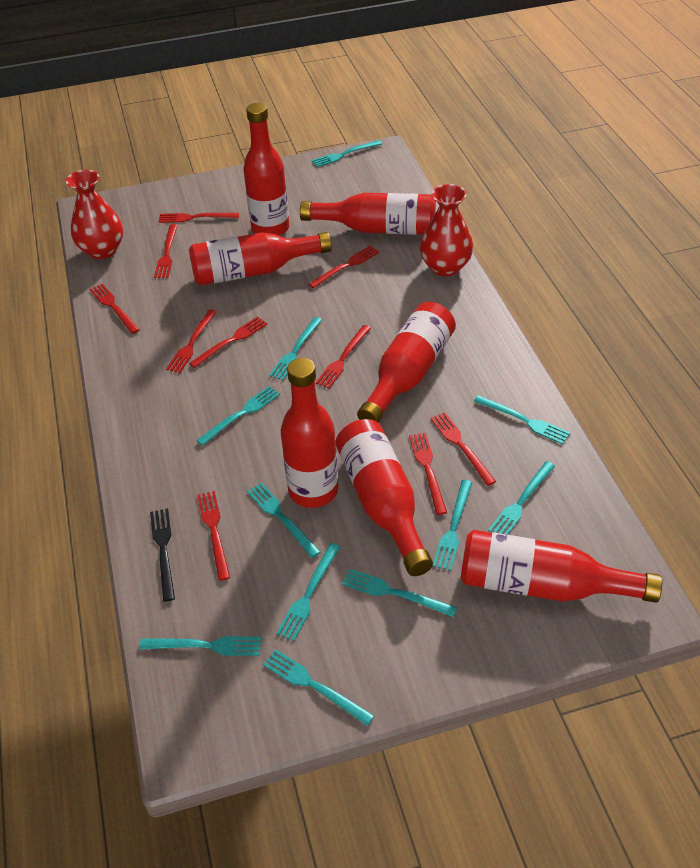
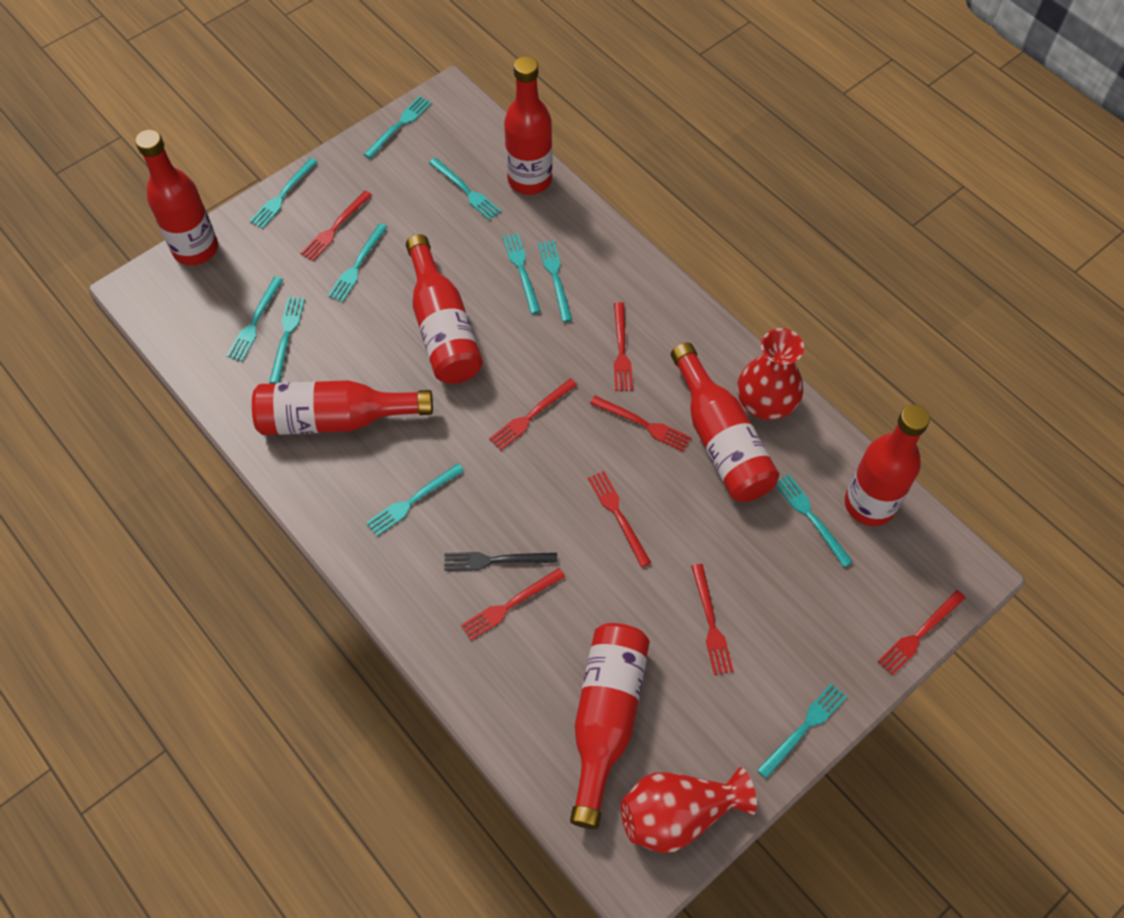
red fork: 10 -> 8

